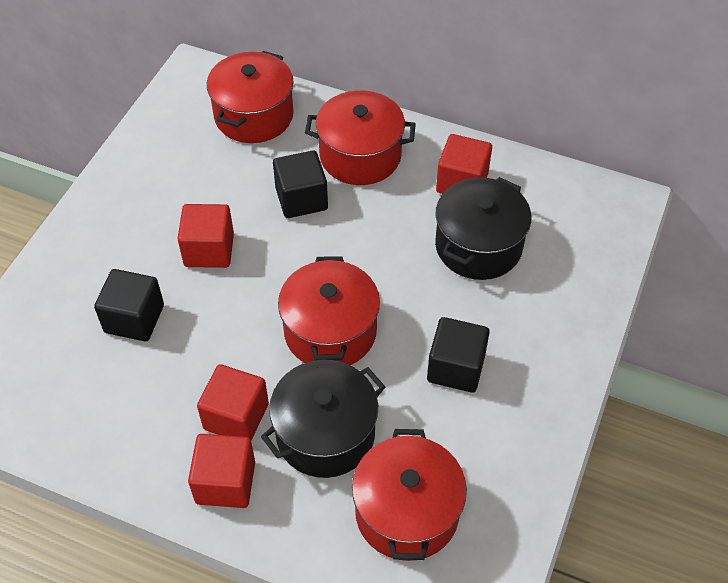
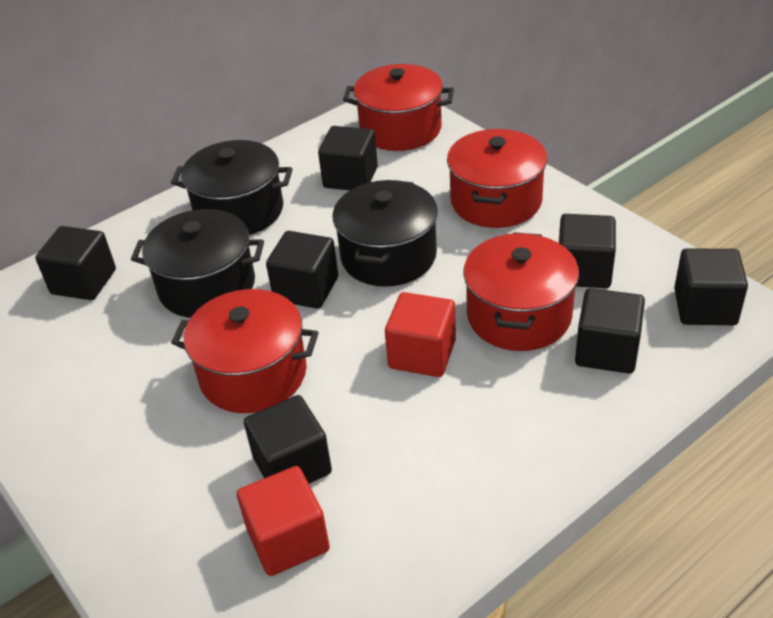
black cube: 3 -> 7
black pot: 2 -> 3
red cube: 4 -> 2

